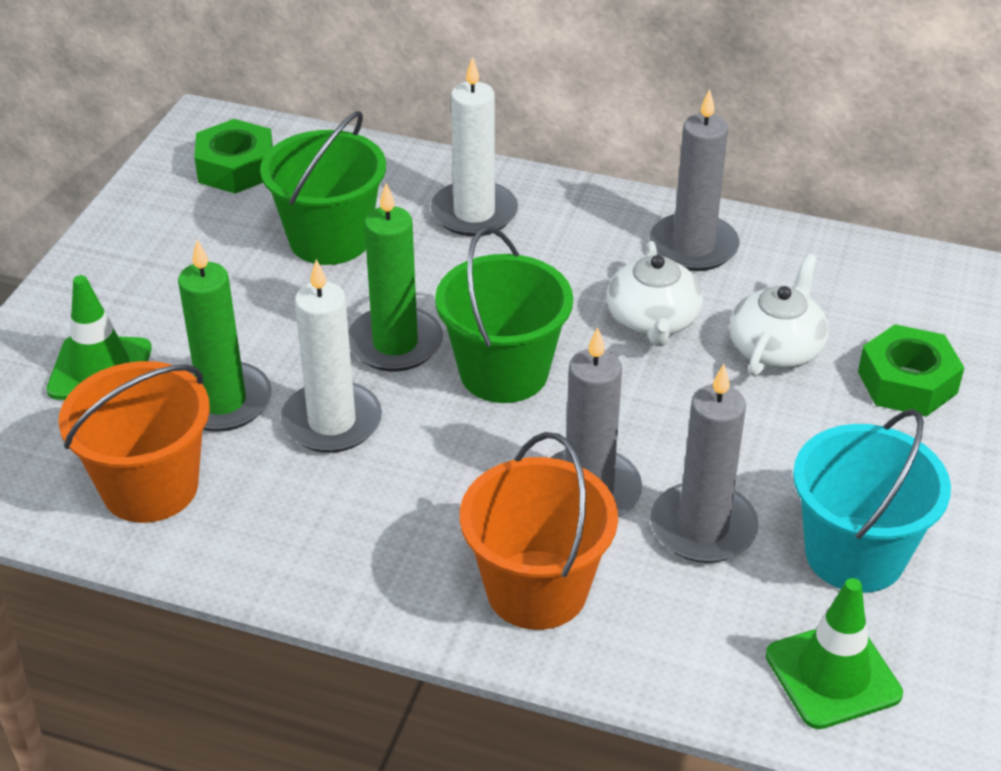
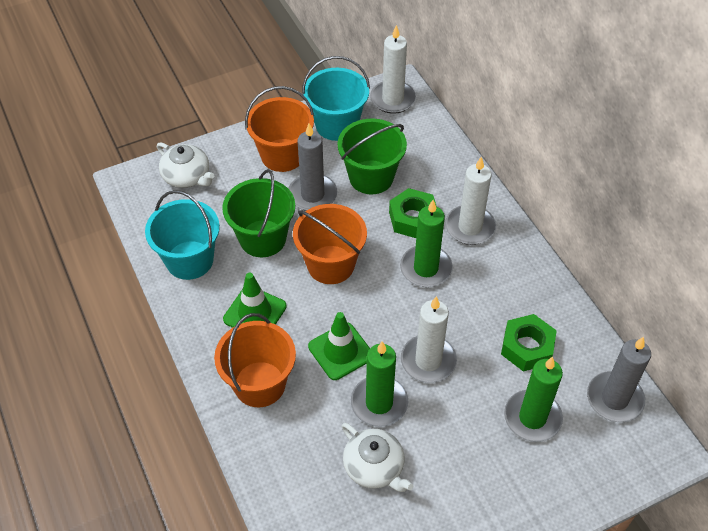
green candle: 2 -> 3
grey candle: 3 -> 2
orange bucket: 2 -> 3
turquoise bucket: 1 -> 2
white candle: 2 -> 3

